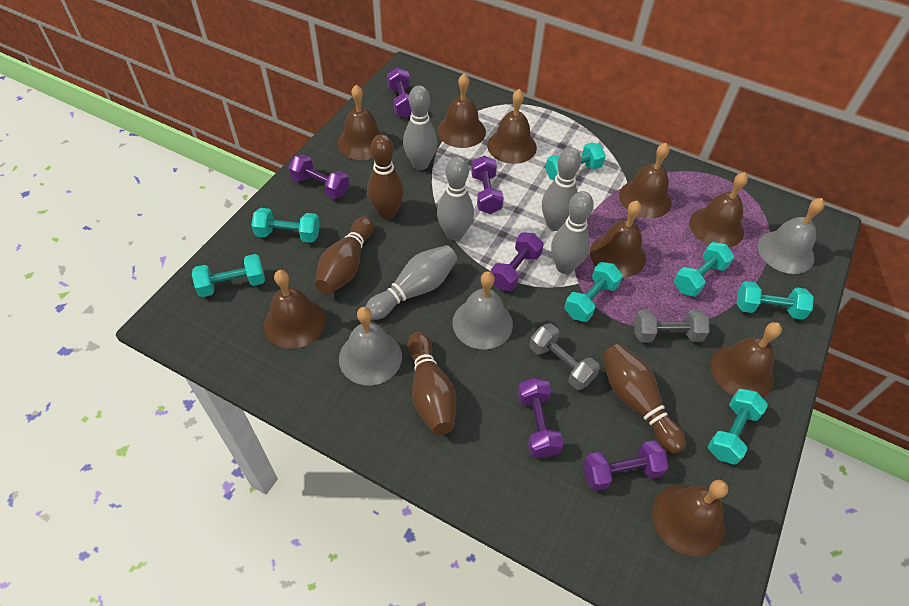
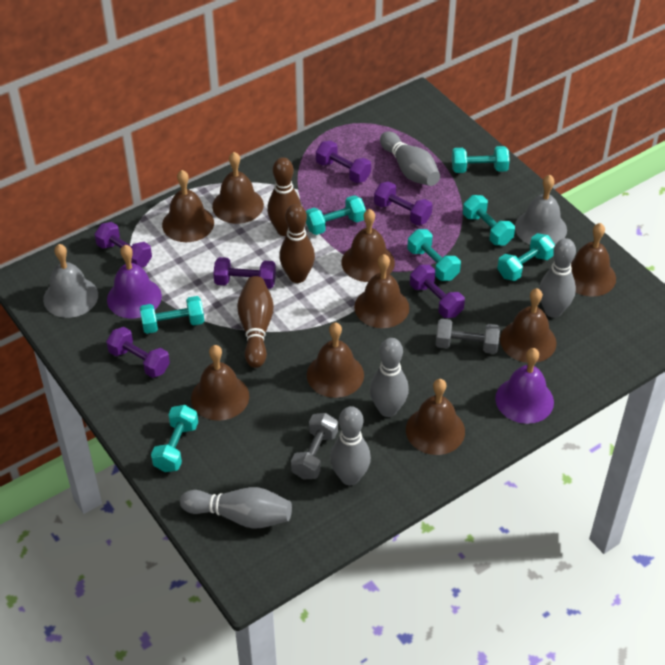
brown bowling pin: 4 -> 3
grey bell: 3 -> 2
purple bell: 0 -> 2

